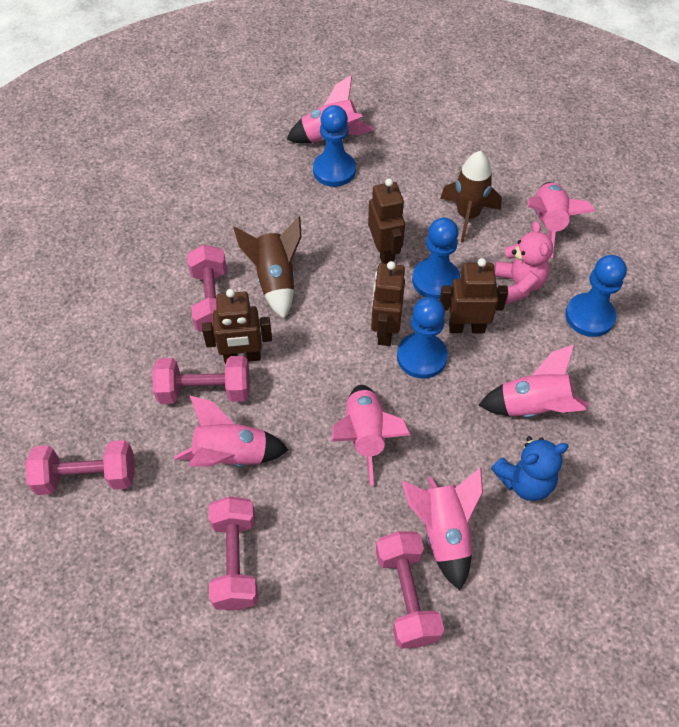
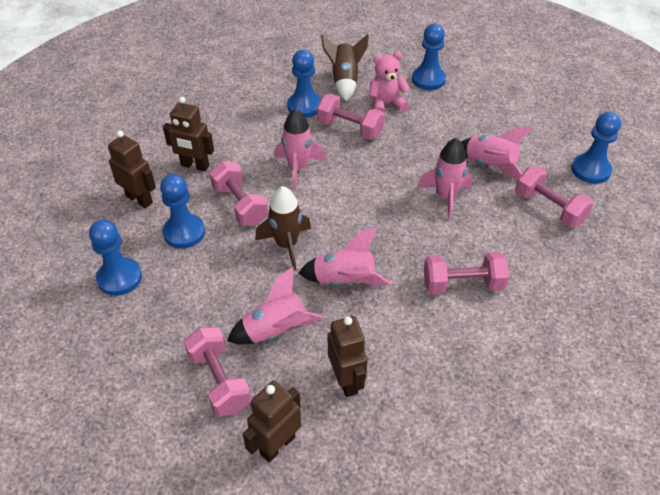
blue pawn: 4 -> 5
blue teddy bear: 1 -> 0
pink rocket: 6 -> 5

